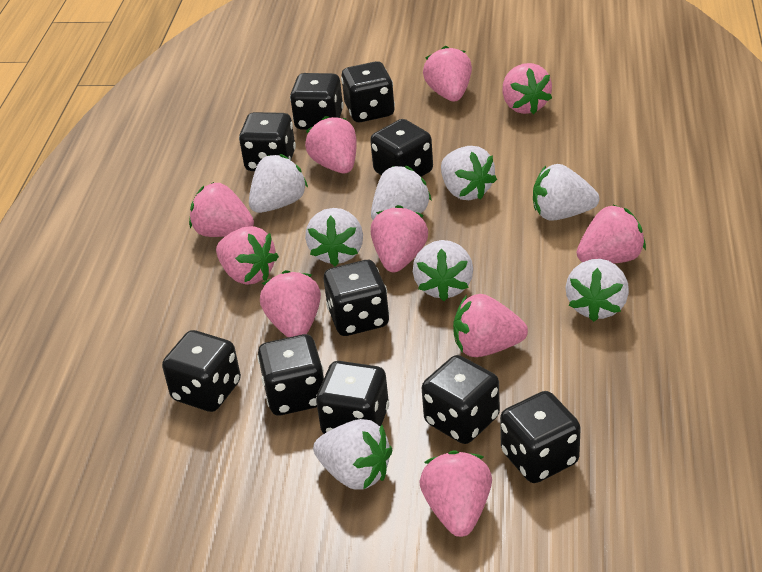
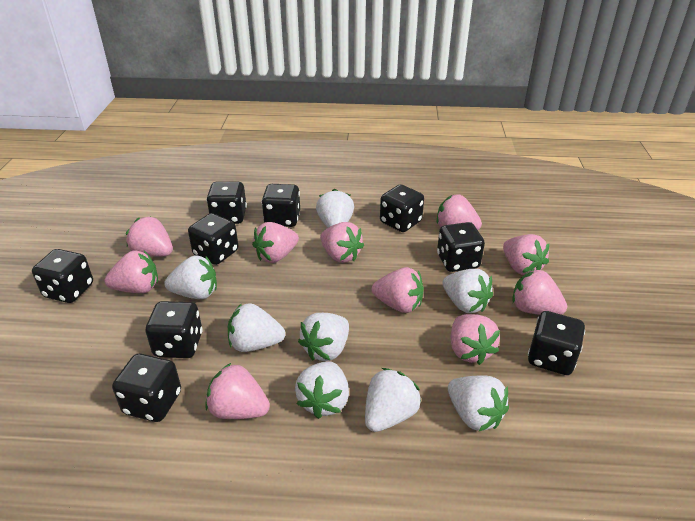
black dice: 10 -> 9

